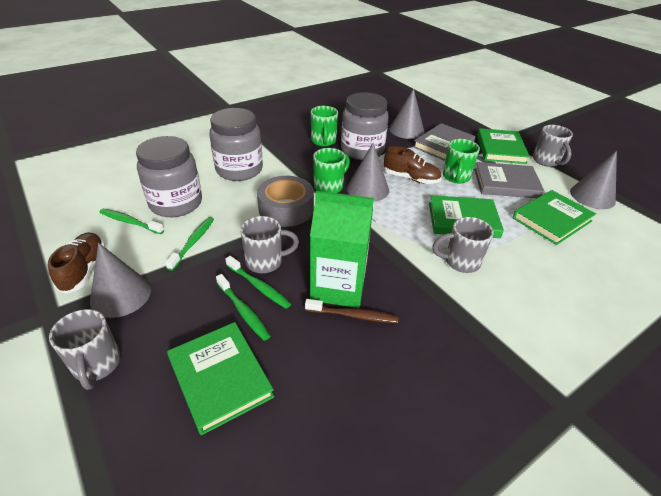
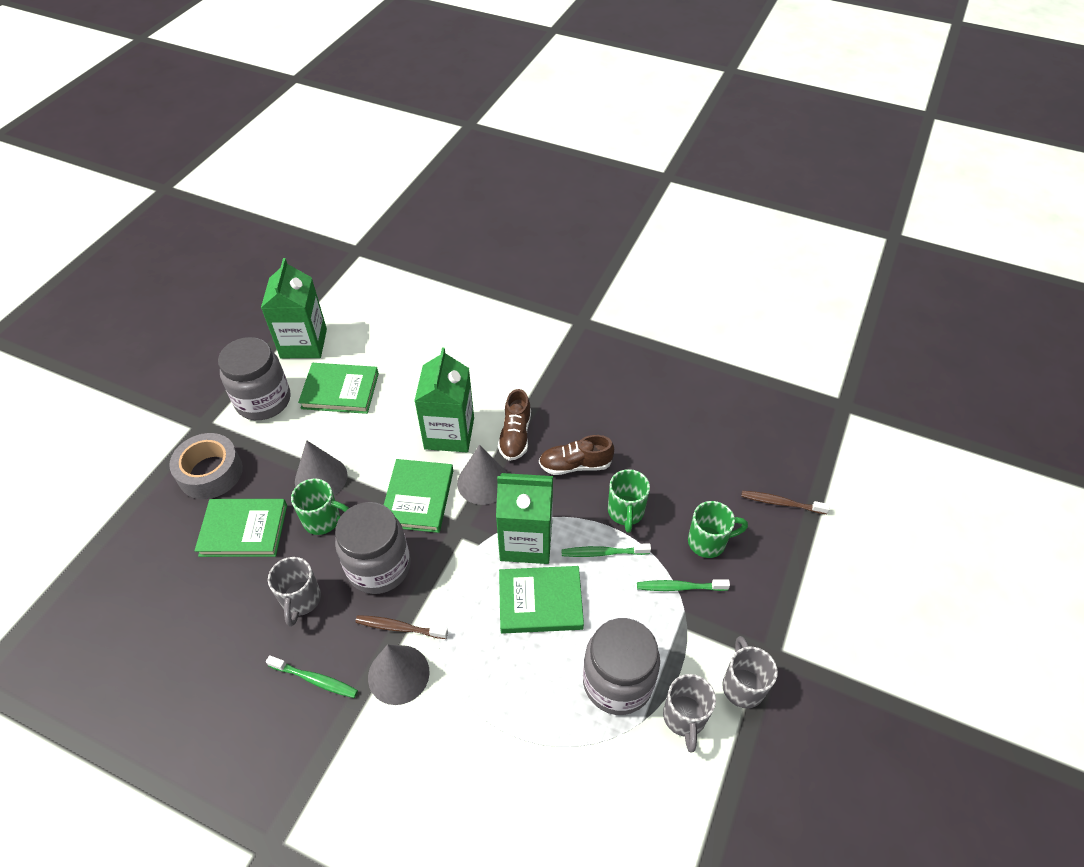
brown toothbrush: 1 -> 2
green carton: 1 -> 3
green toothbrush: 4 -> 3
grey book: 2 -> 0
grey cone: 4 -> 3
grey mug: 4 -> 3

